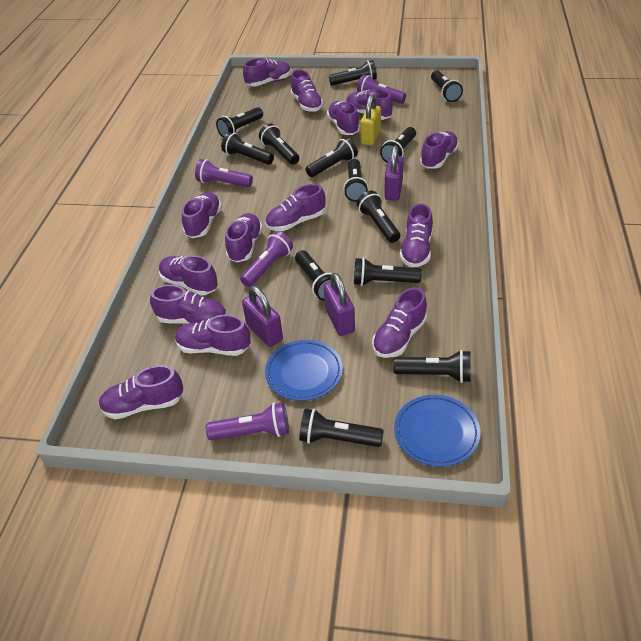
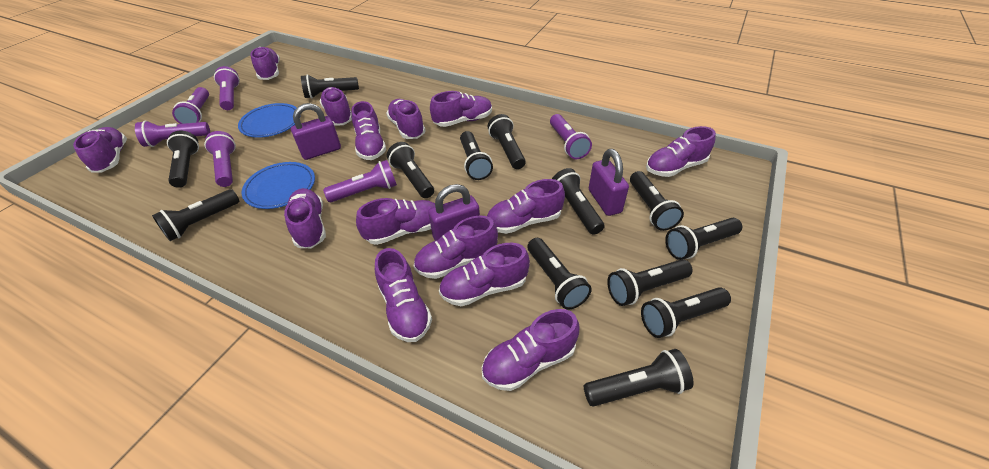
purple flashlight: 4 -> 6
yellow padlock: 1 -> 0

